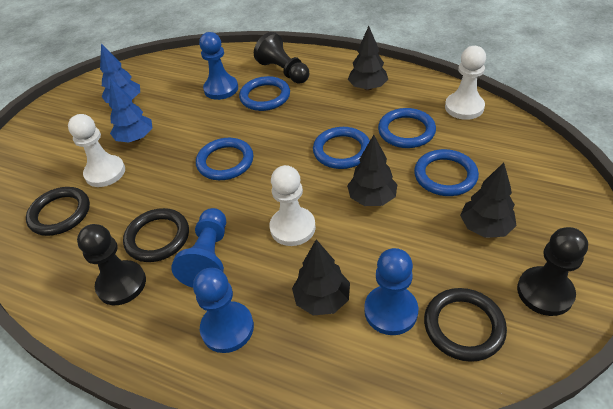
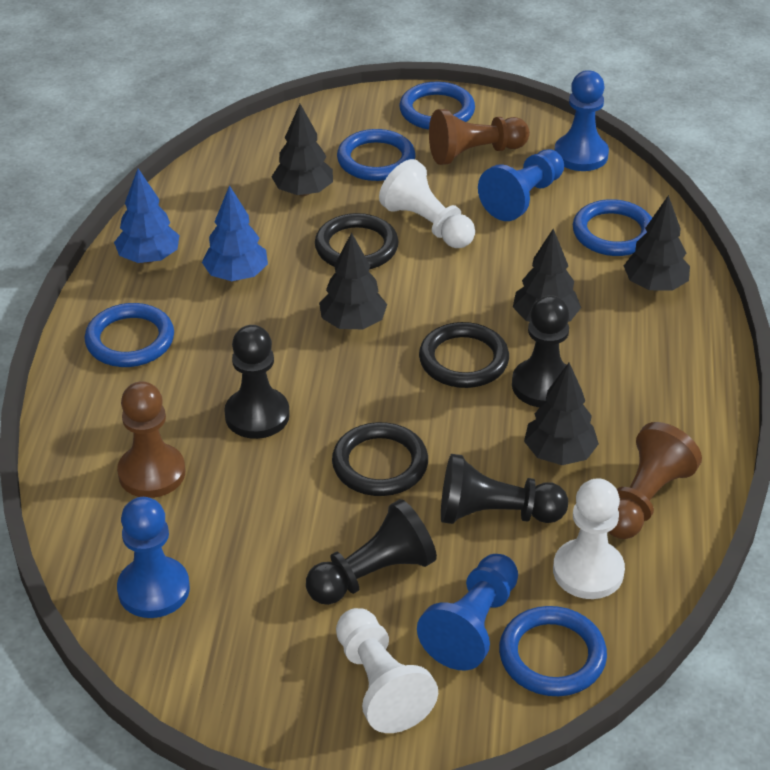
black pawn: 3 -> 4
black tree: 4 -> 5
brown pawn: 0 -> 3

